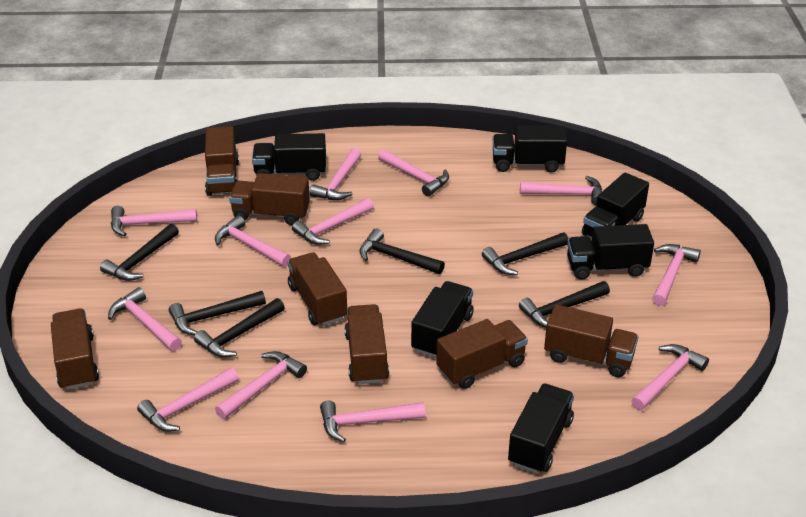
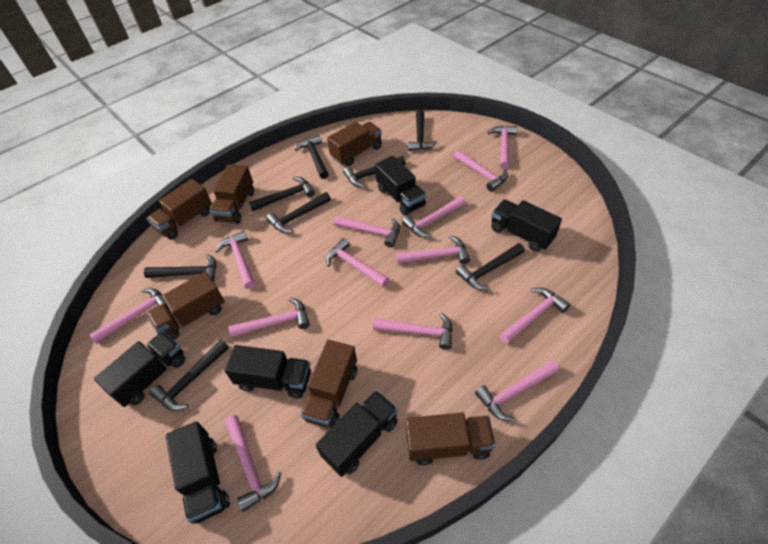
black hammer: 6 -> 8
brown truck: 7 -> 6
pink hammer: 12 -> 13

